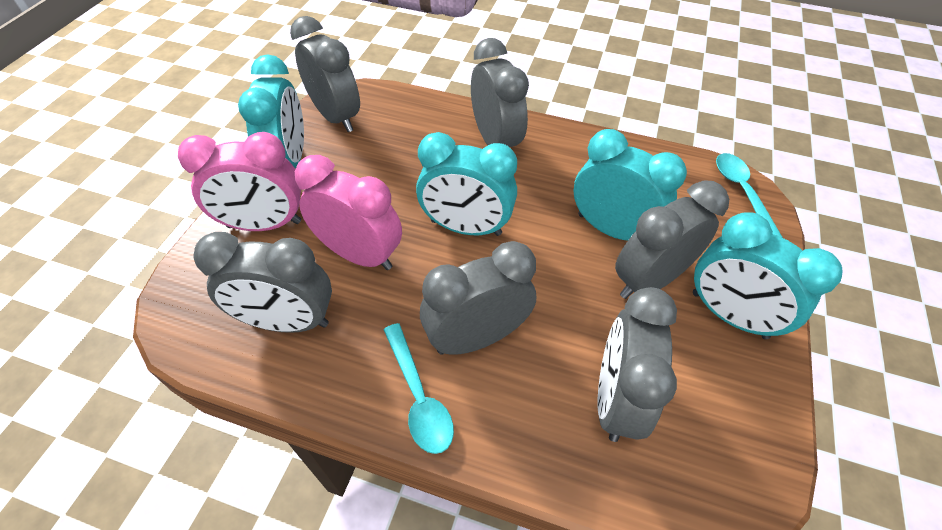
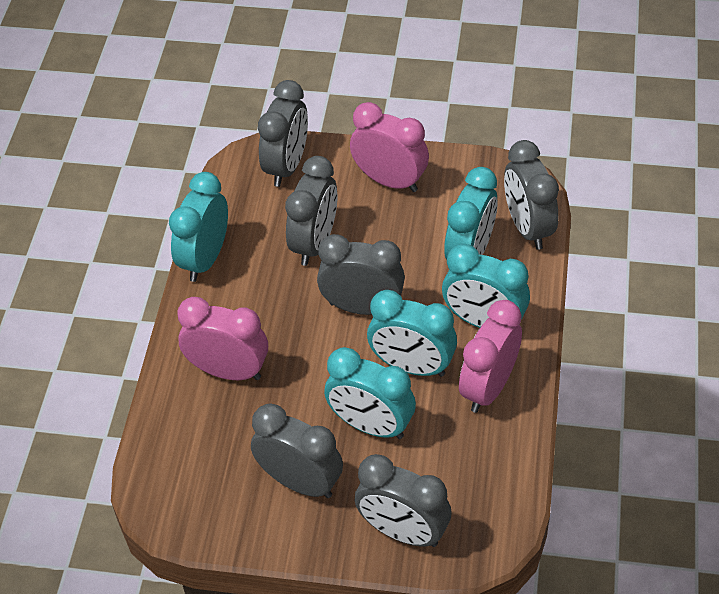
pink clock: 2 -> 3
turquoise clock: 4 -> 5
turquoise spoon: 2 -> 0

